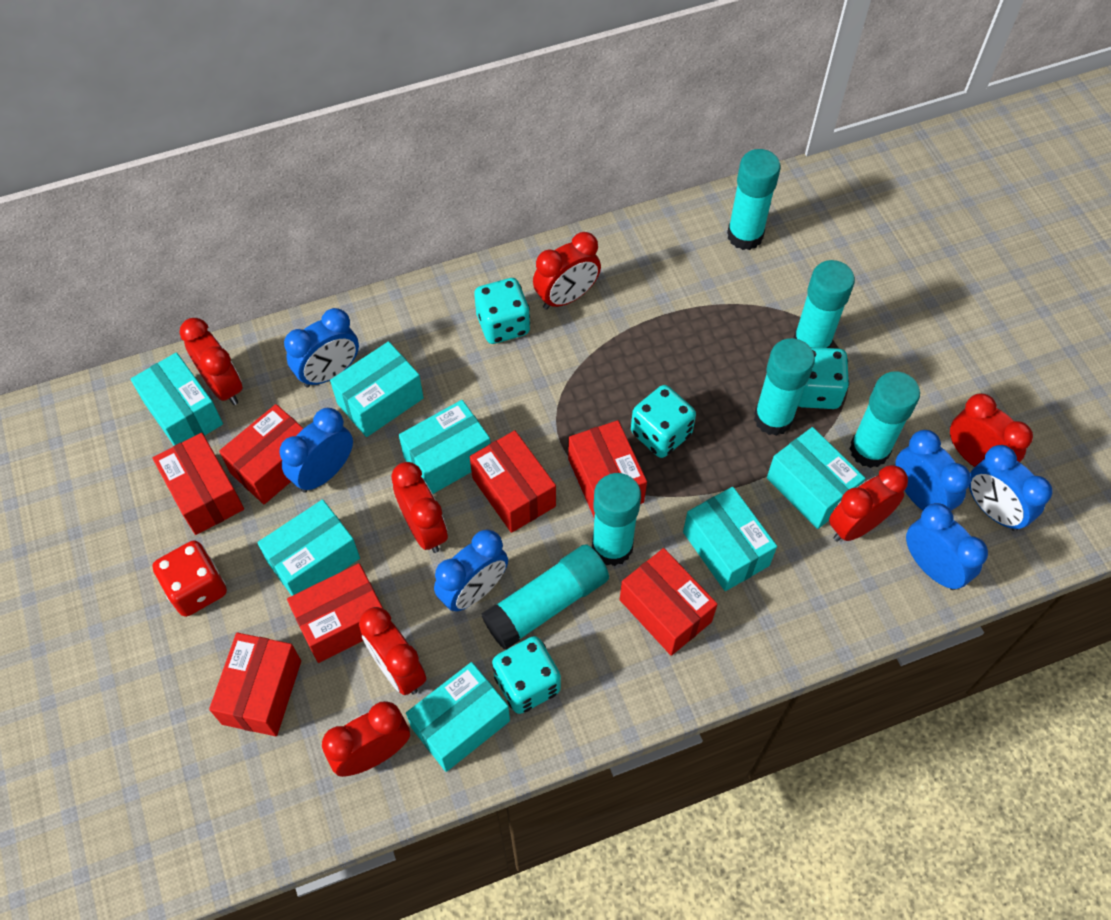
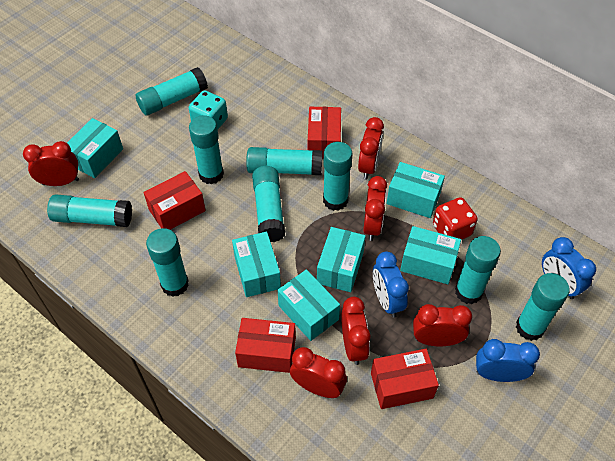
blue clock: 6 -> 3
red box: 7 -> 4
red clock: 7 -> 6
turquoise box: 7 -> 6
turquoise dice: 4 -> 1
turquoise glue stick: 6 -> 9

